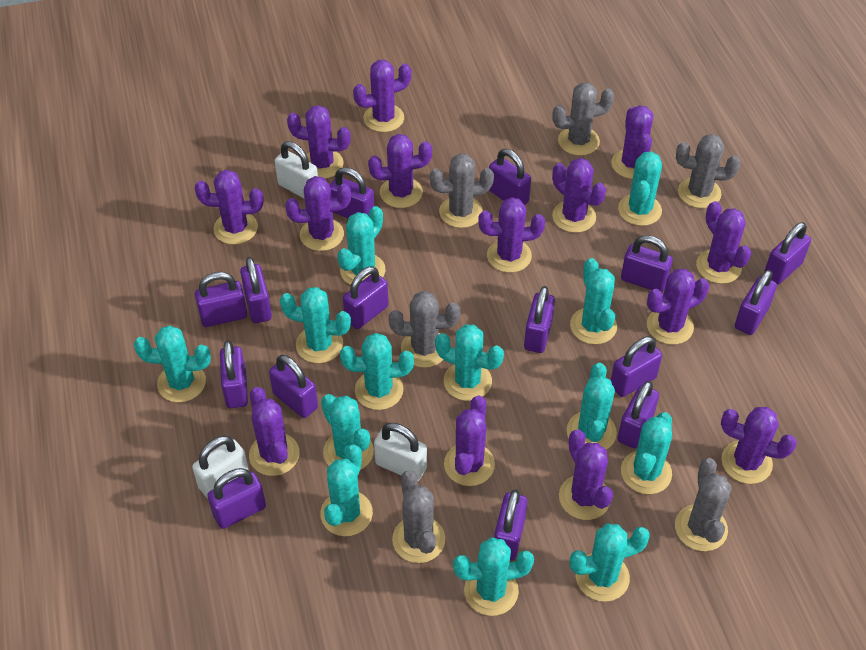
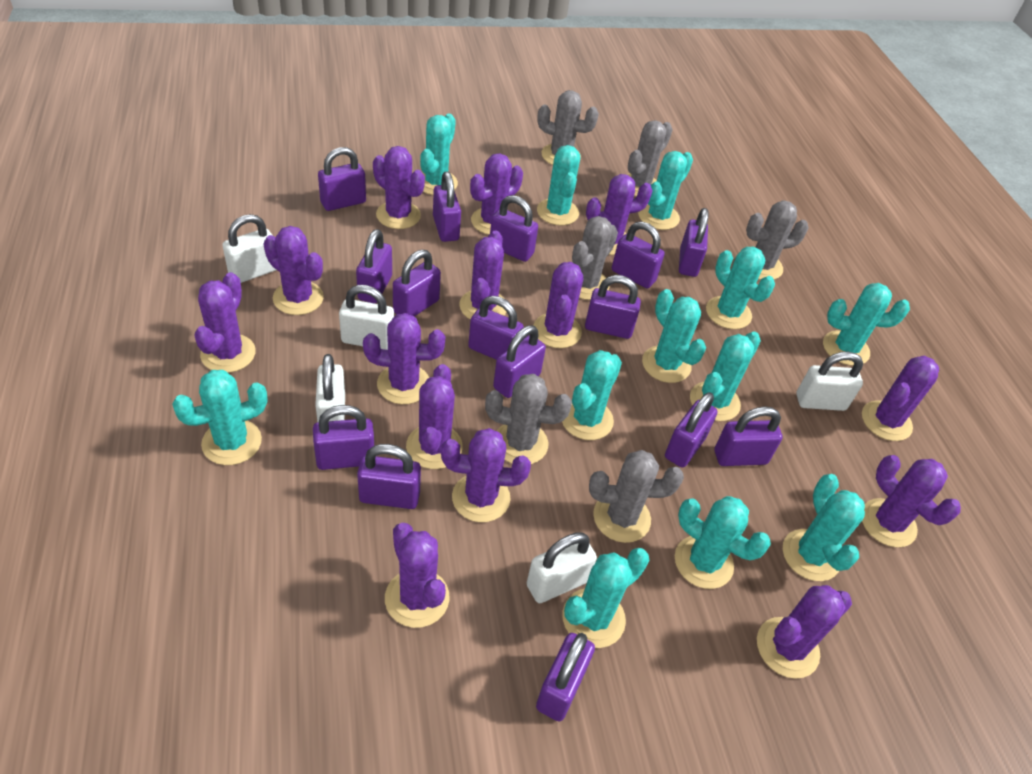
turquoise cactus: 13 -> 12
white padlock: 3 -> 5

